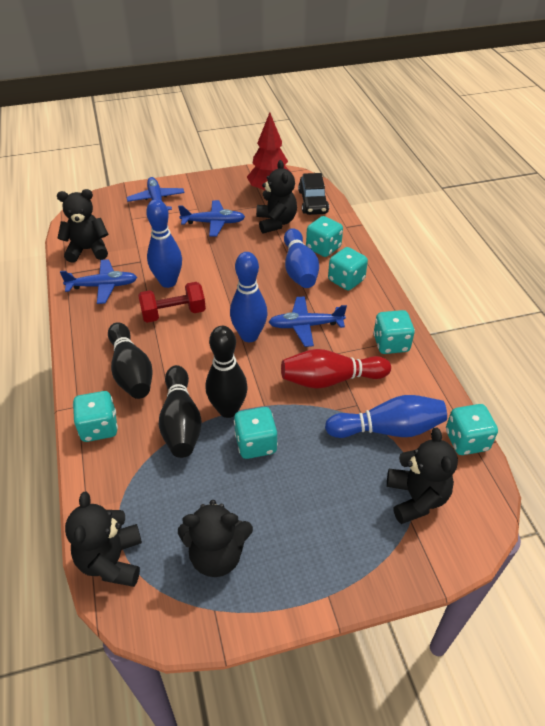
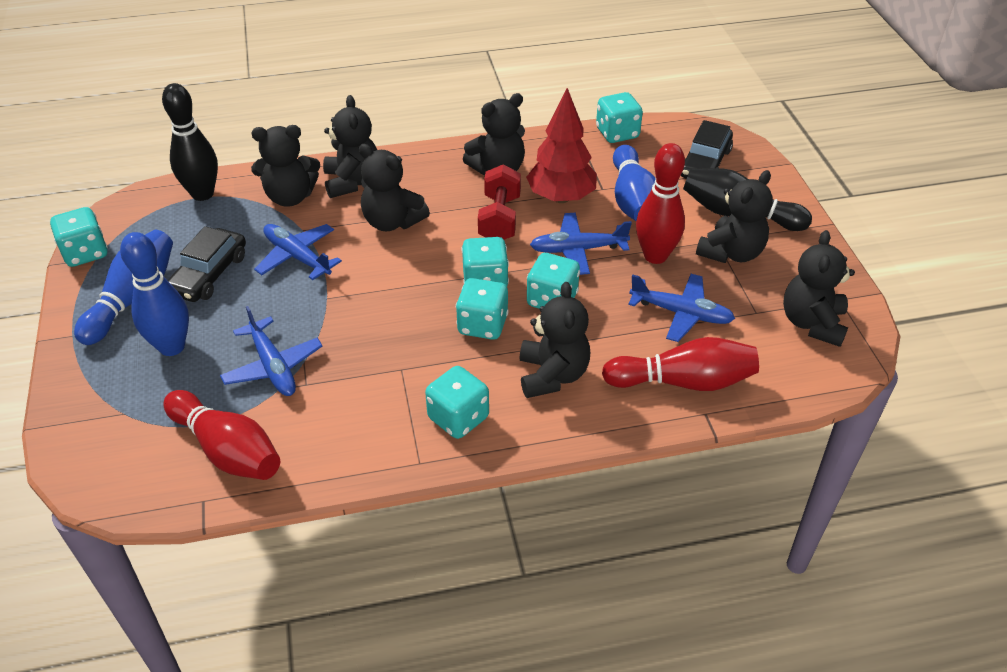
black bowling pin: 3 -> 2
black car: 1 -> 2
black teddy bear: 5 -> 7
blue bowling pin: 4 -> 3
red bowling pin: 1 -> 3

